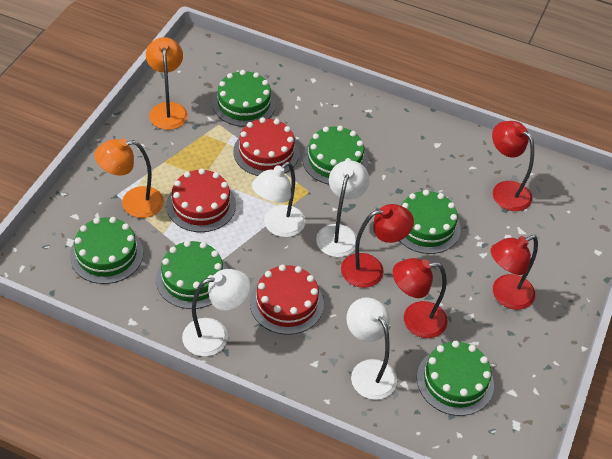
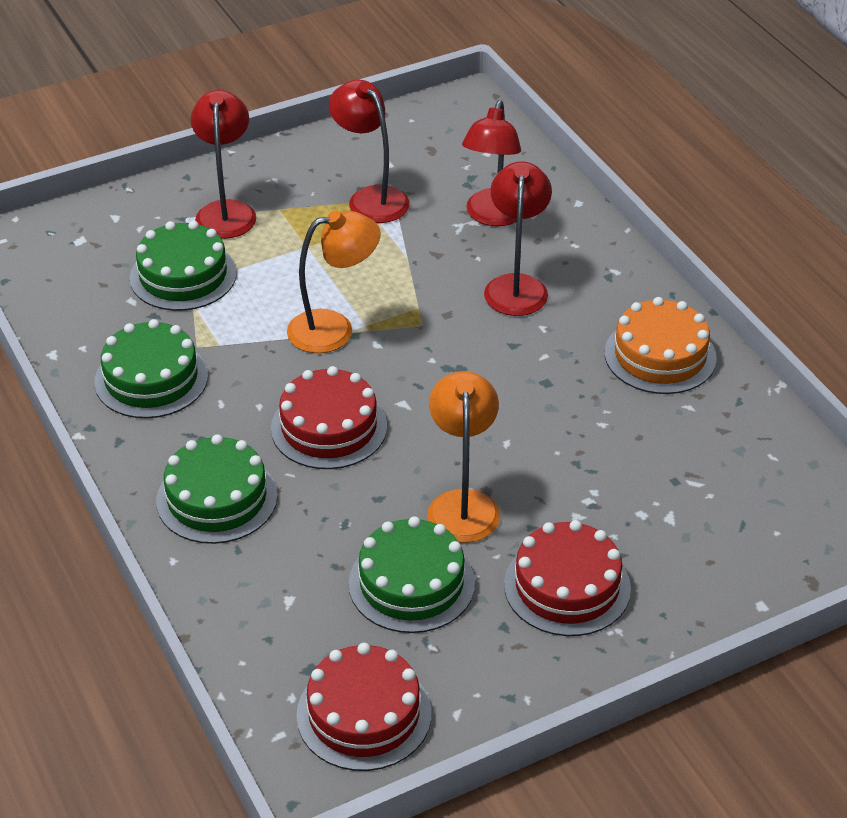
green cake: 6 -> 4
orange cake: 0 -> 1
white lamp: 4 -> 0

